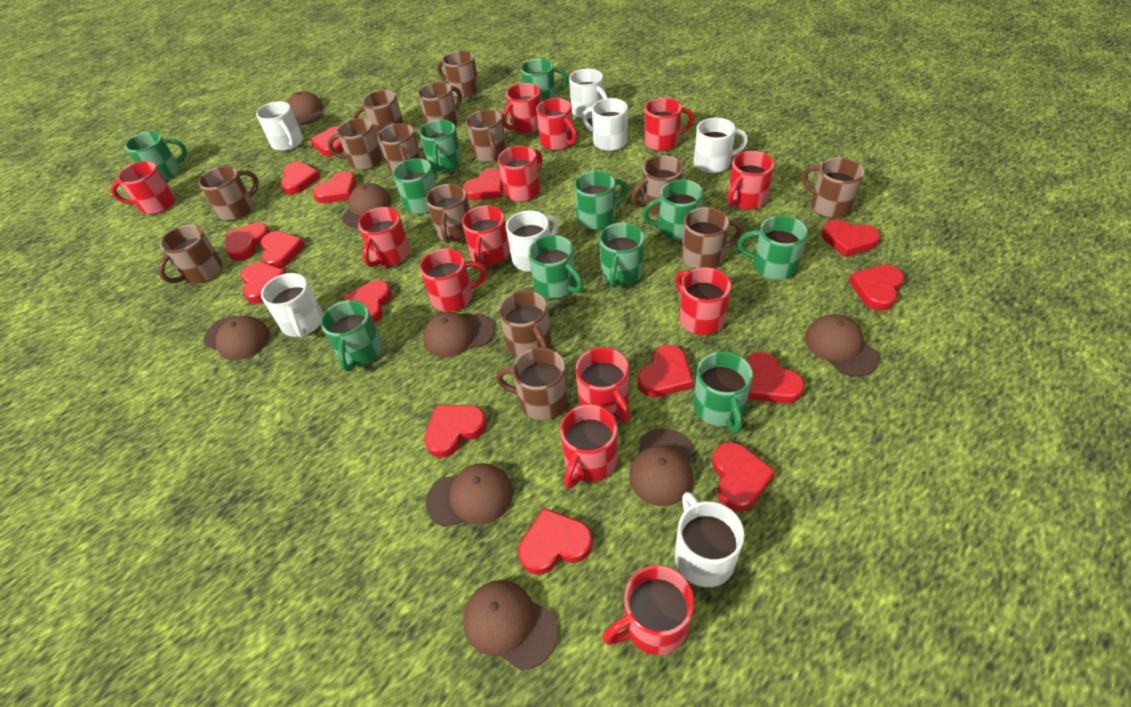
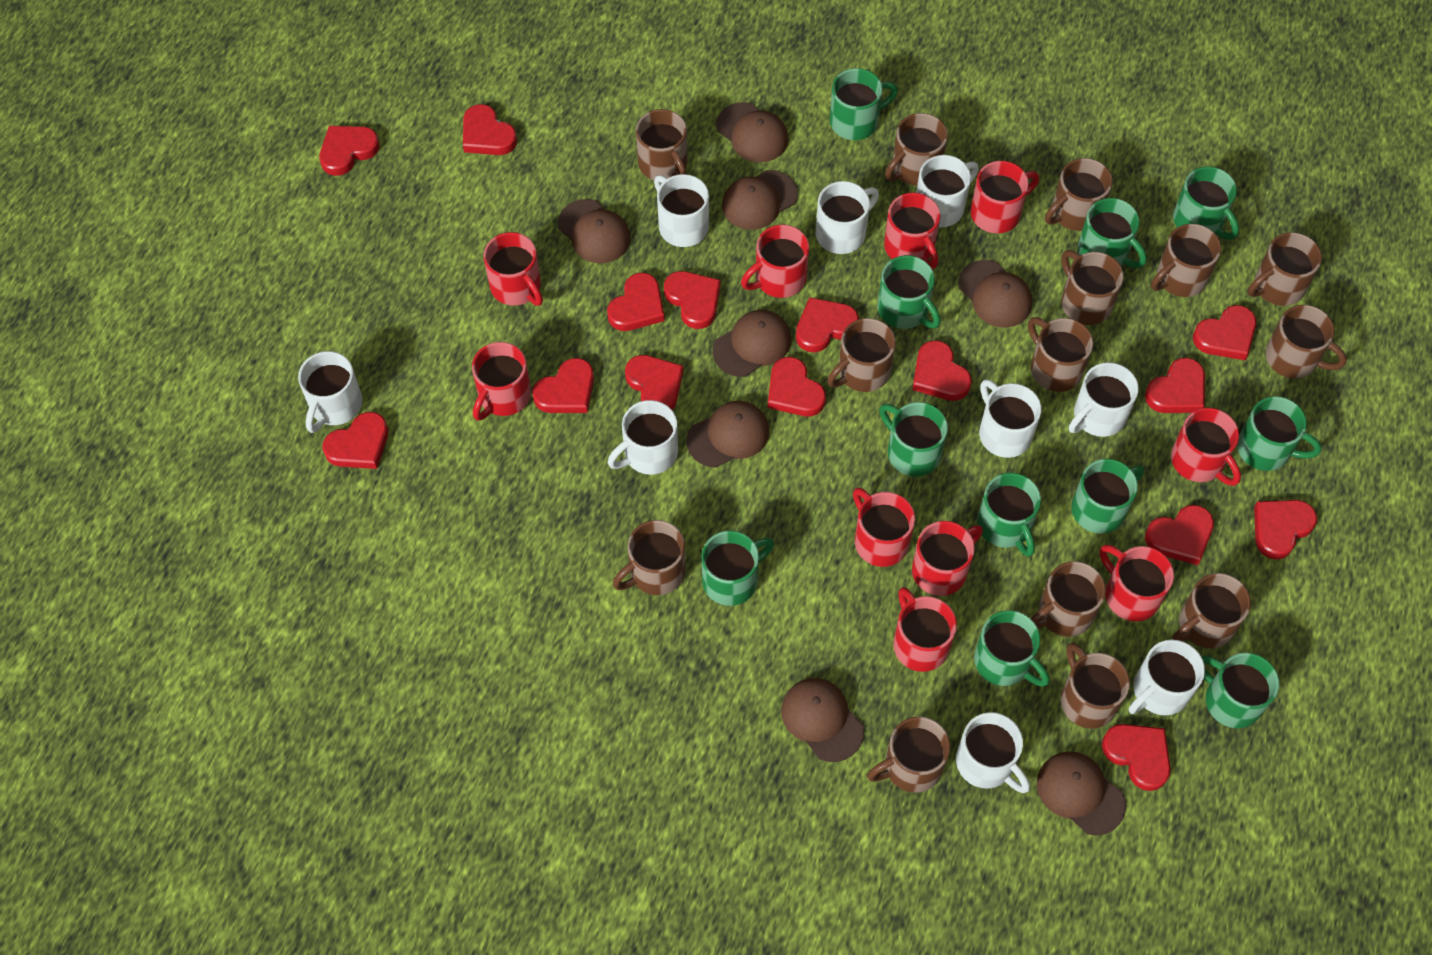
red mug: 13 -> 10
white mug: 7 -> 9

